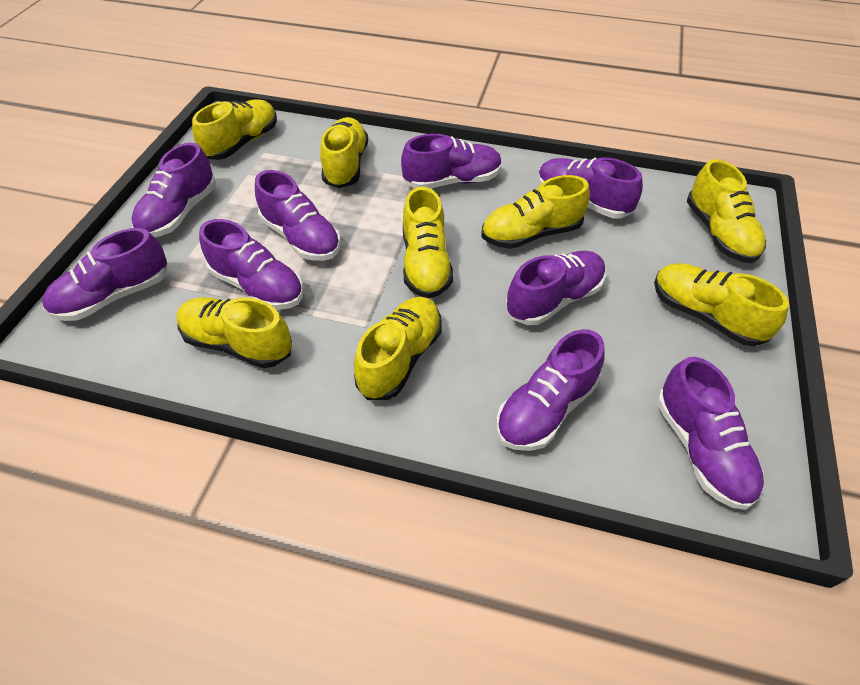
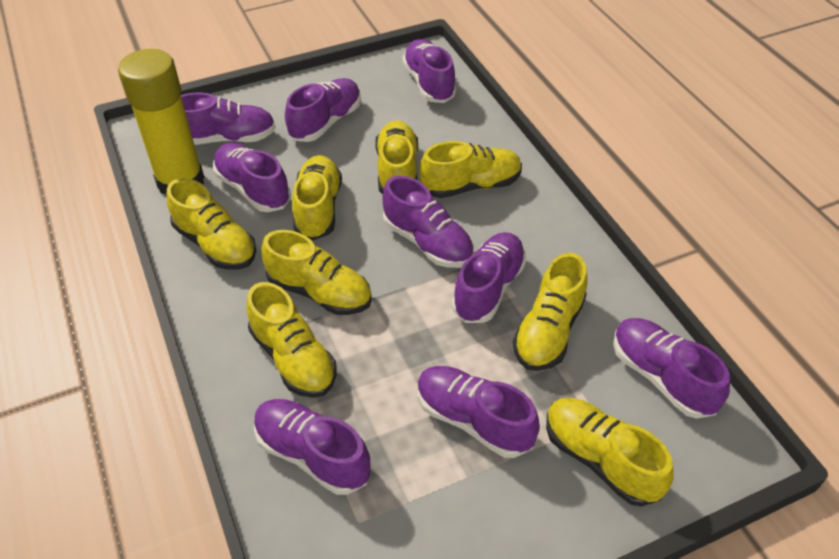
yellow glue stick: 0 -> 1

